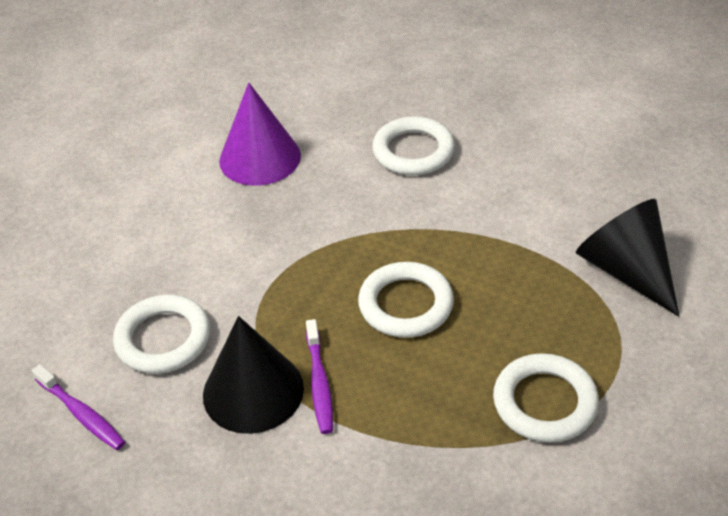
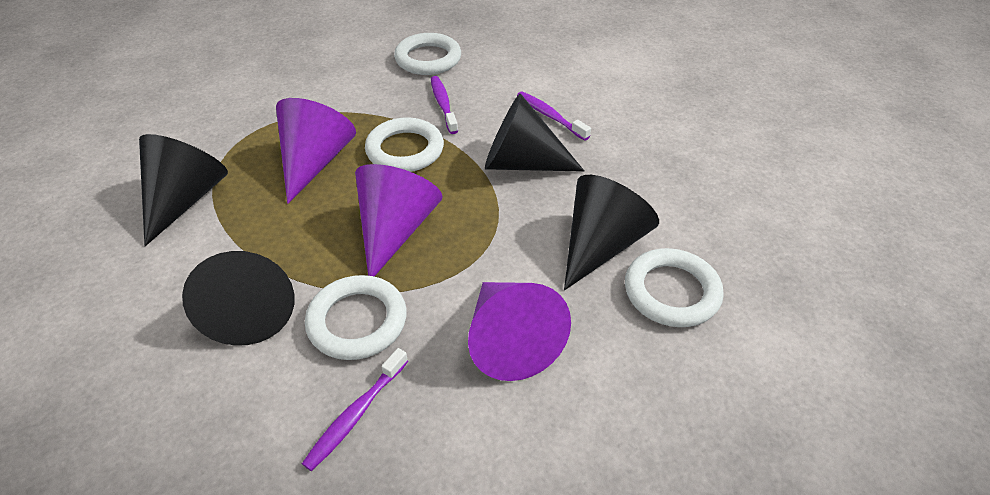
black cone: 2 -> 4
purple cone: 1 -> 3
purple toothbrush: 2 -> 3

